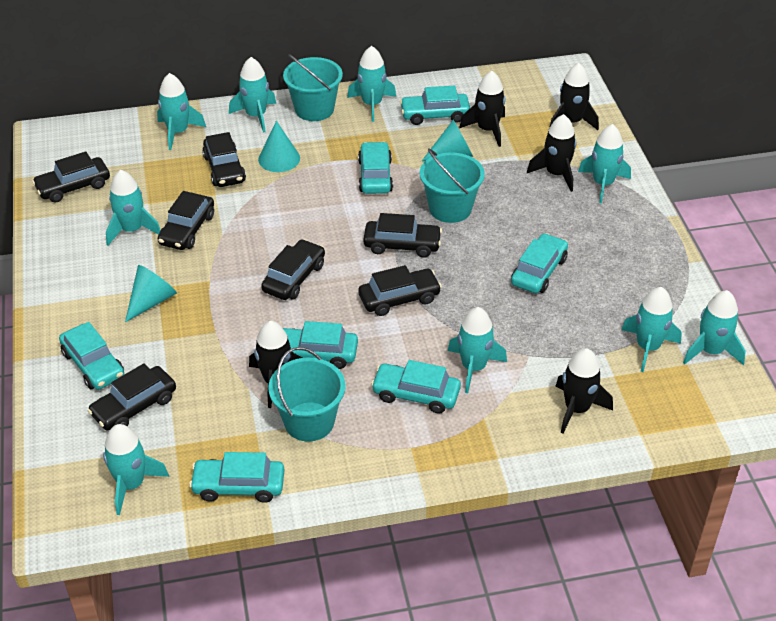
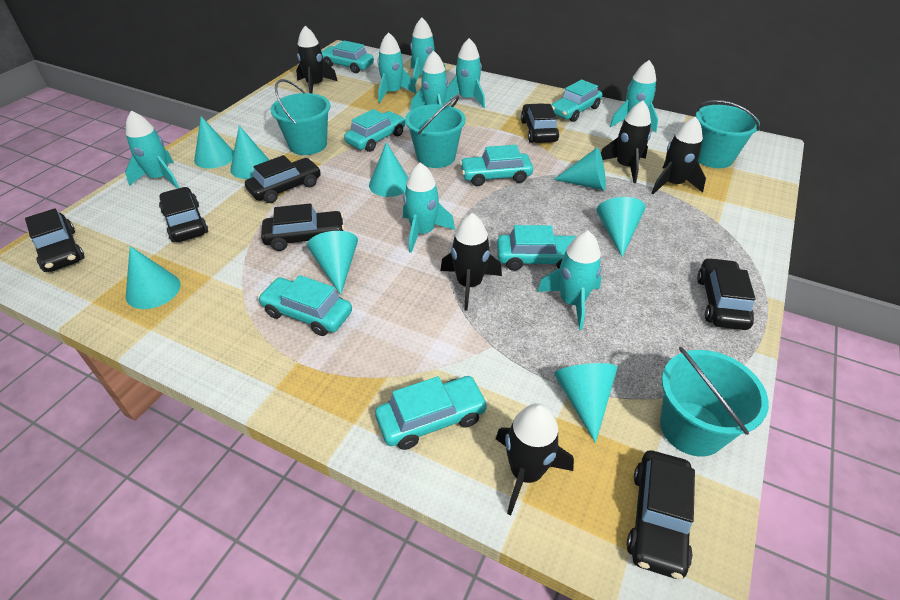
turquoise bucket: 3 -> 4
turquoise cone: 3 -> 8
turquoise rocket: 9 -> 8

